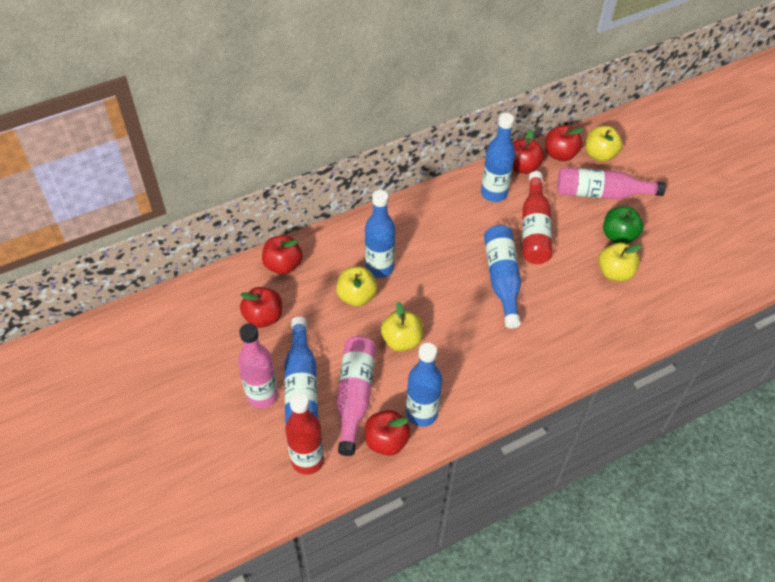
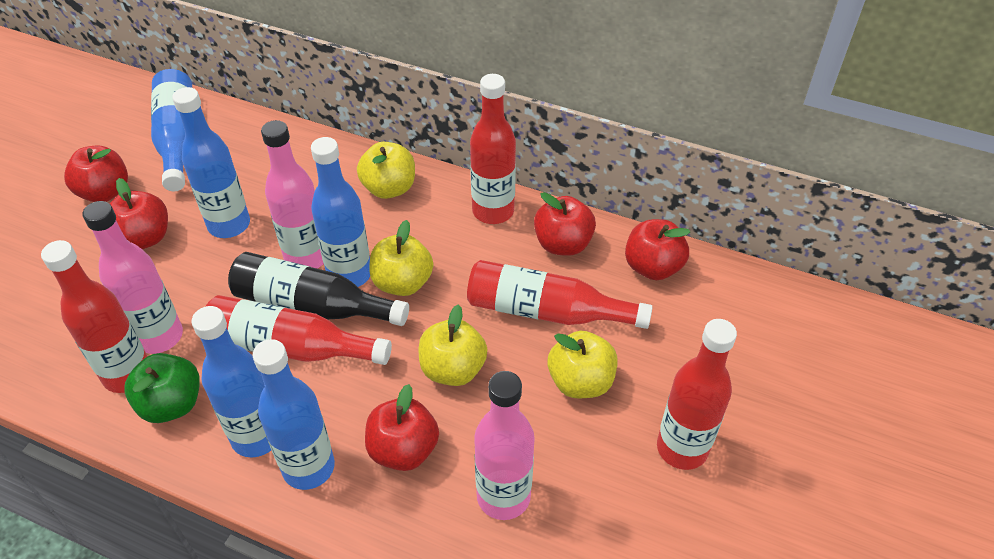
black bottle: 0 -> 1
red bottle: 2 -> 5

